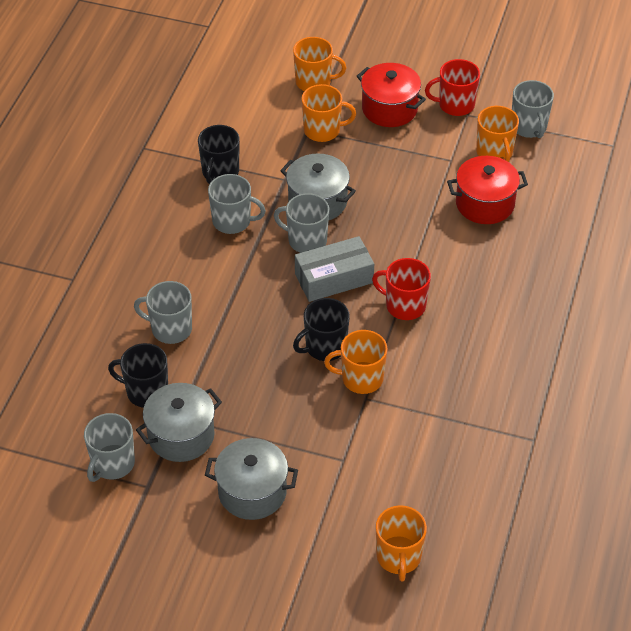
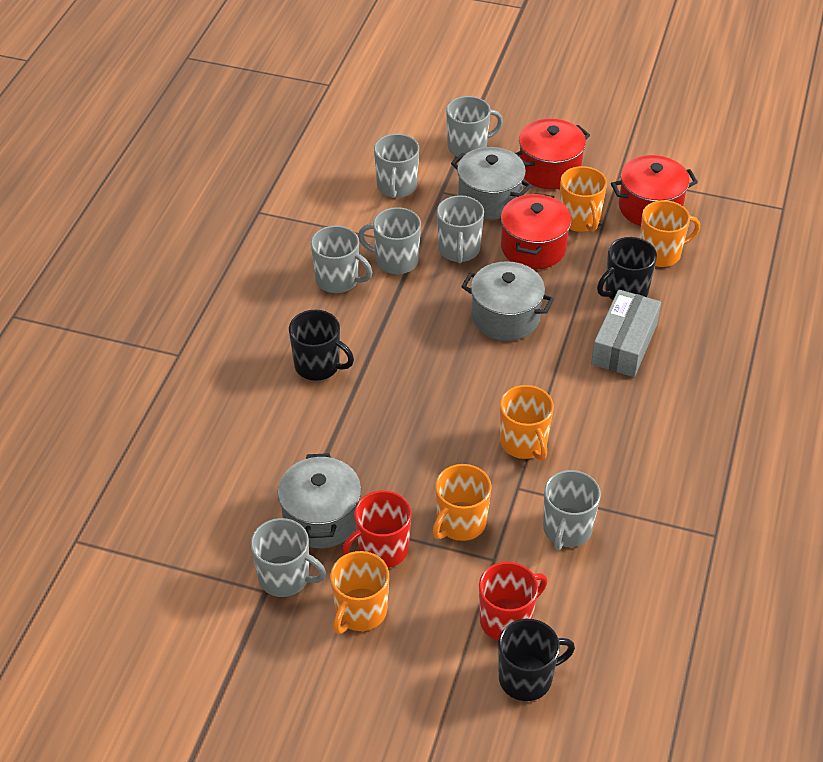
grey mug: 5 -> 7
red pot: 2 -> 3

